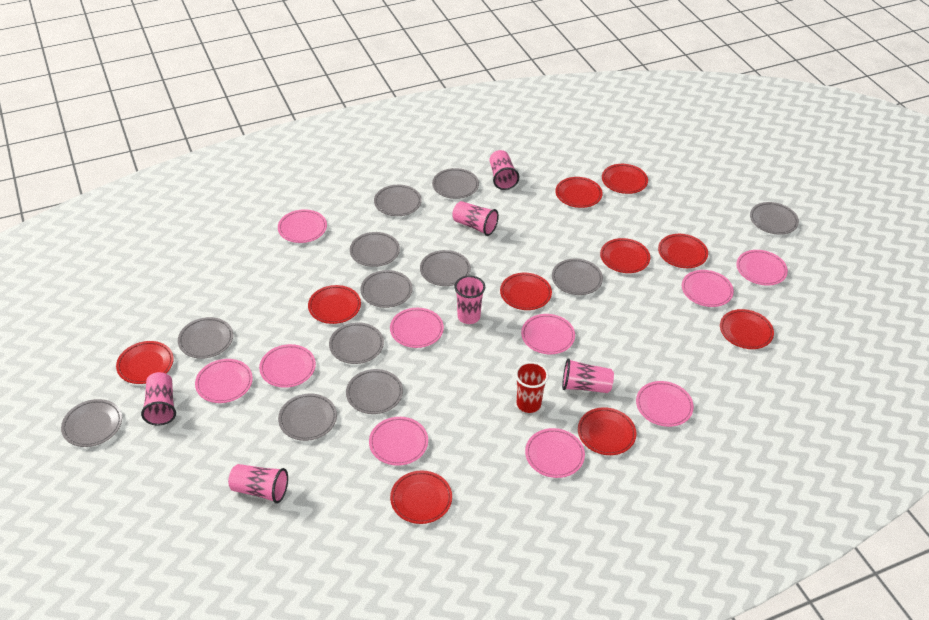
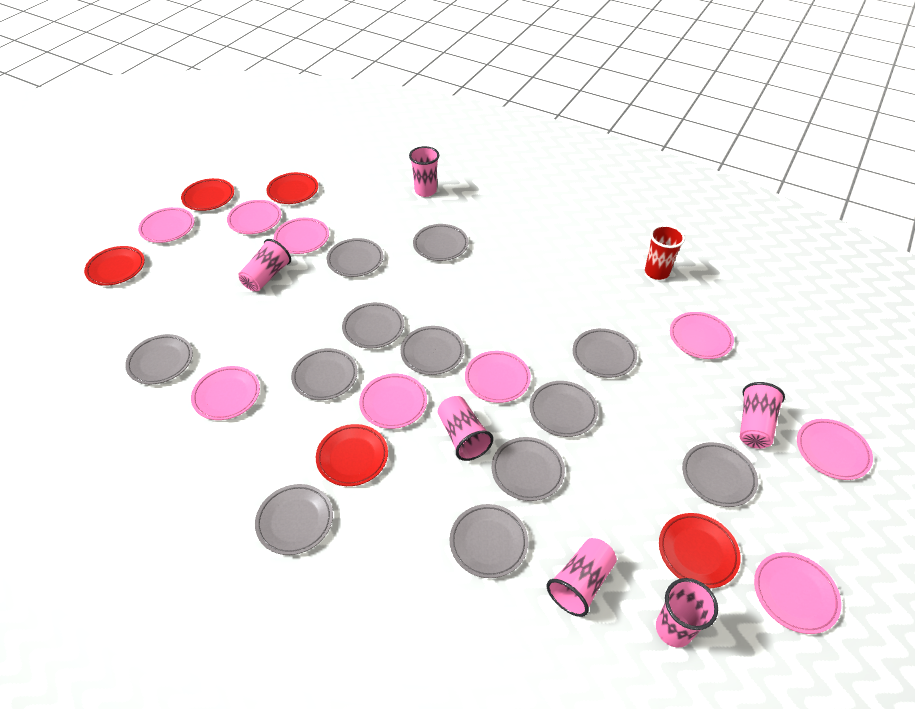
pink plate: 10 -> 9
red plate: 10 -> 5

